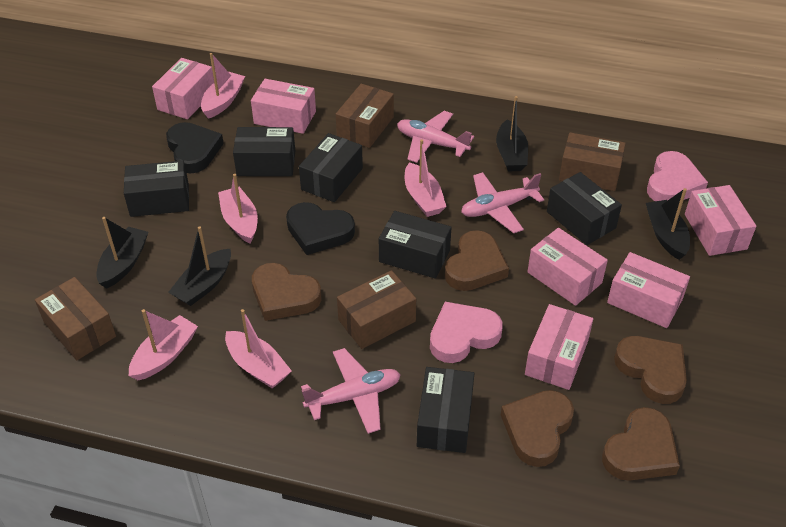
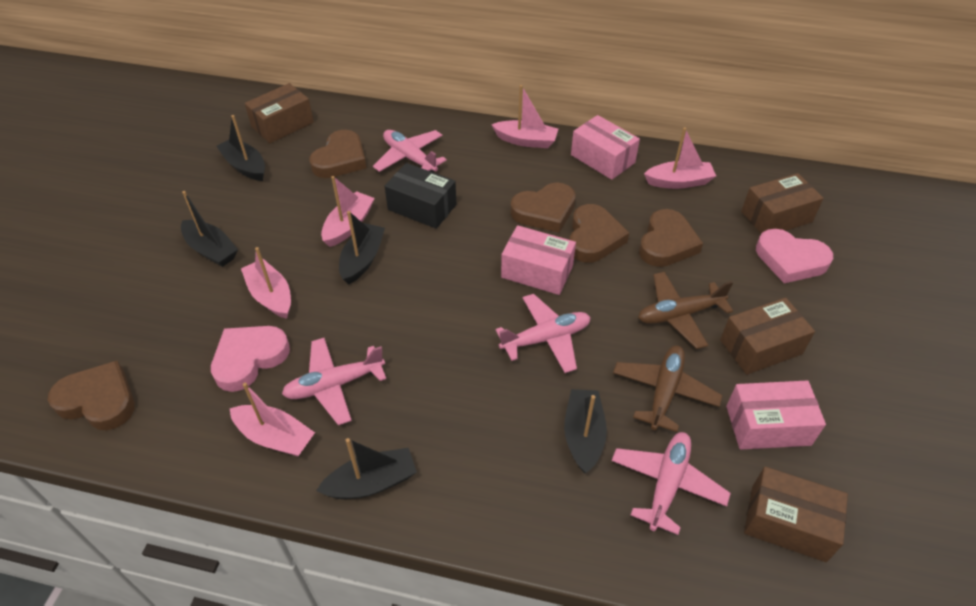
black boat: 4 -> 5
black box: 6 -> 1
black heart: 2 -> 0
brown plane: 0 -> 2
pink box: 6 -> 3
pink plane: 3 -> 4

